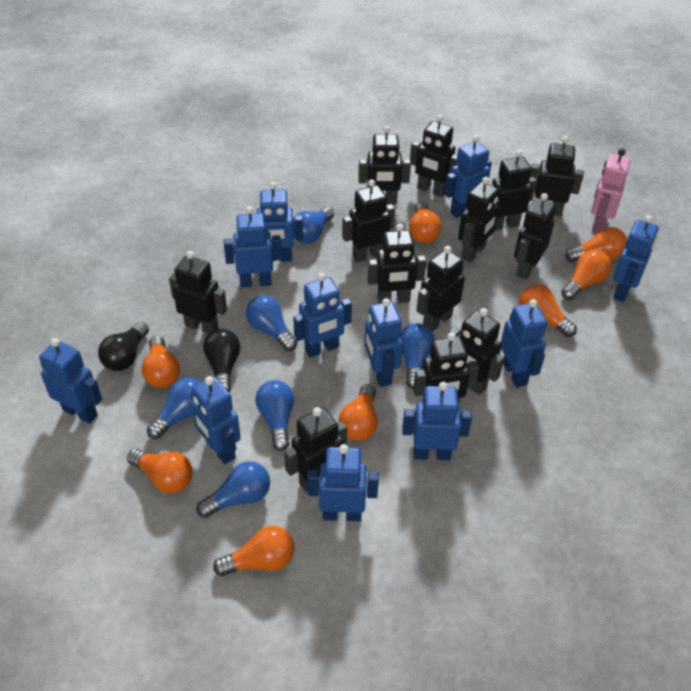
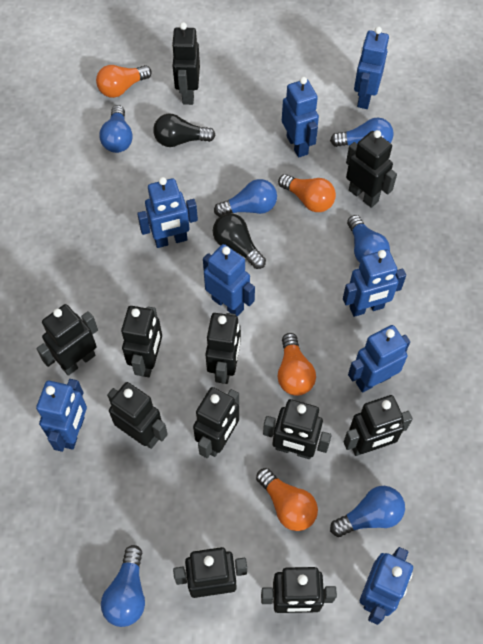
black robot: 13 -> 11
blue robot: 11 -> 8
orange light bulb: 8 -> 4
pink robot: 1 -> 0

